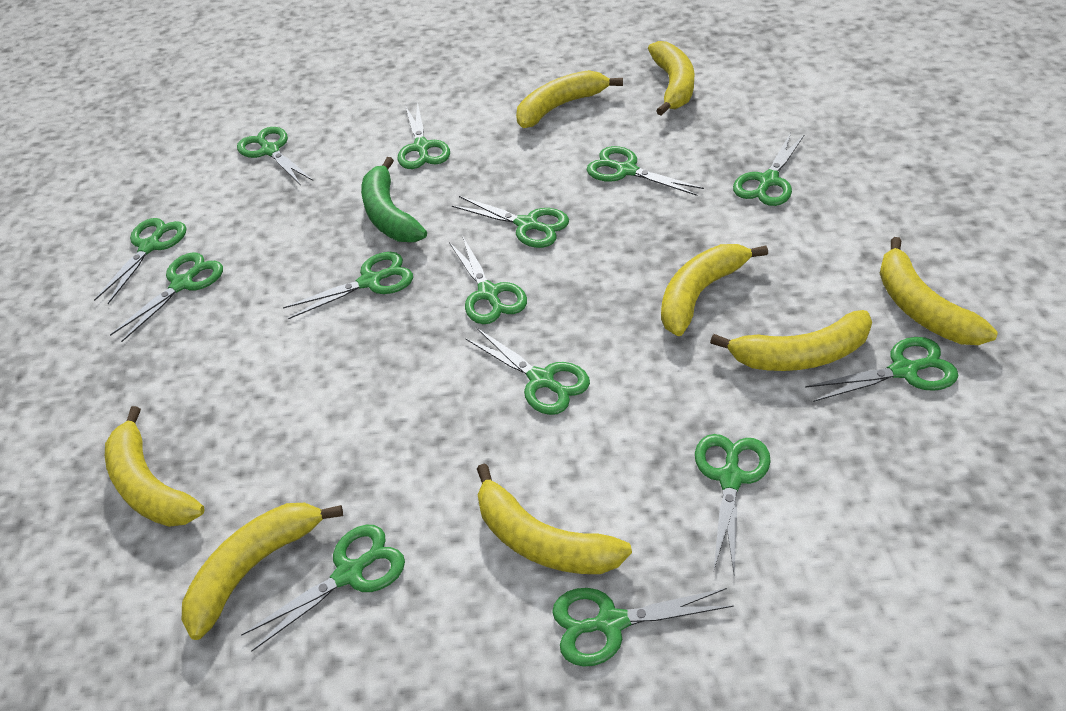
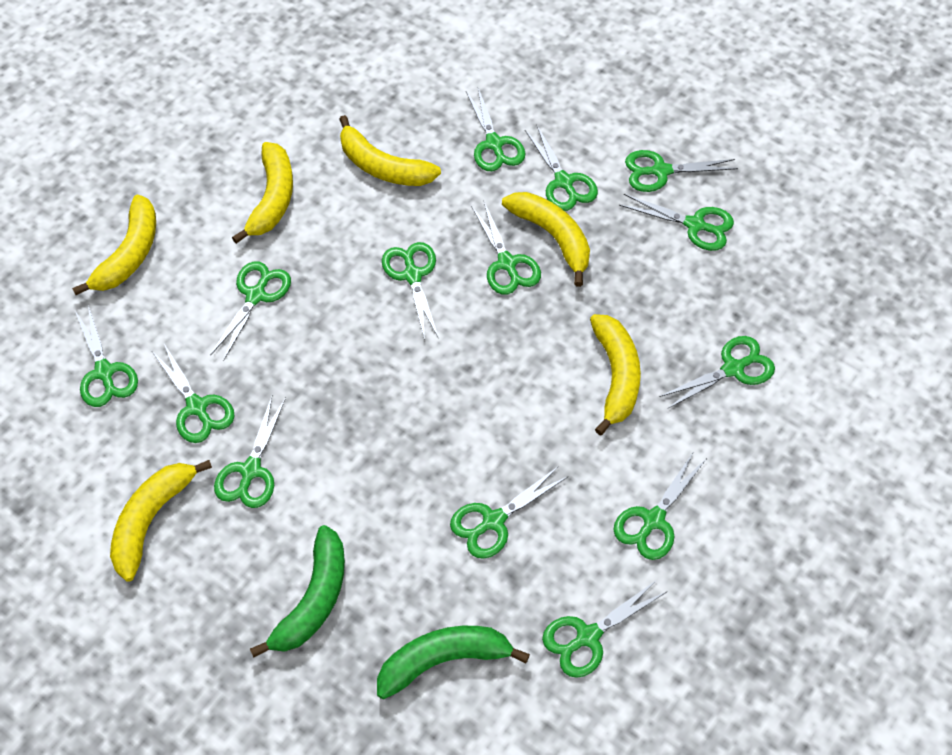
green banana: 1 -> 2
yellow banana: 8 -> 6

